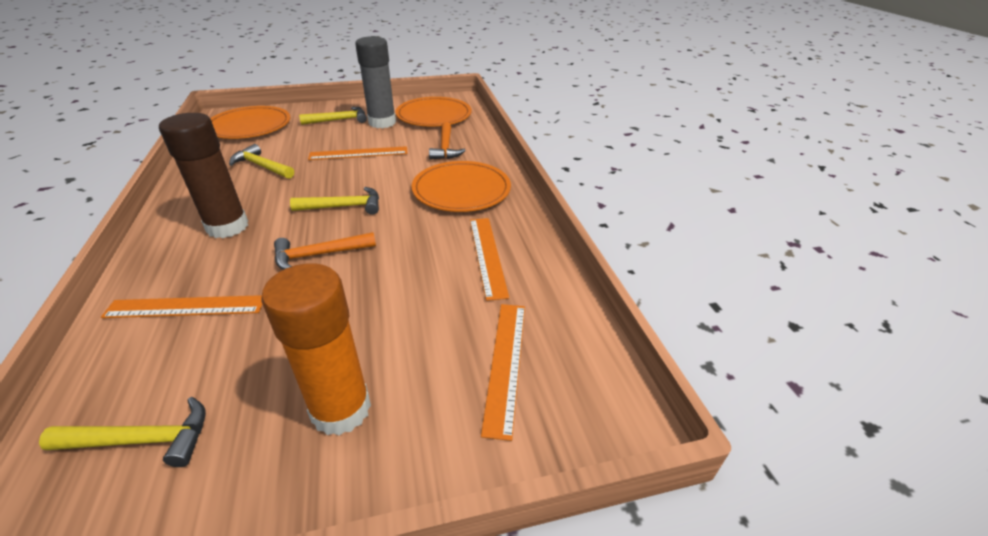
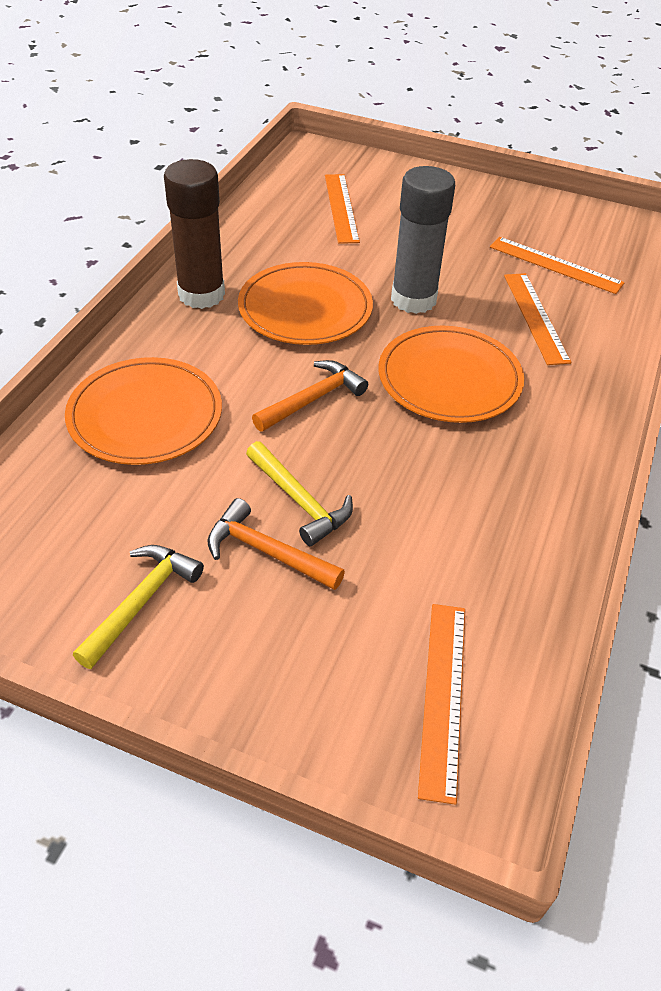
orange glue stick: 1 -> 0
yellow hammer: 4 -> 2

